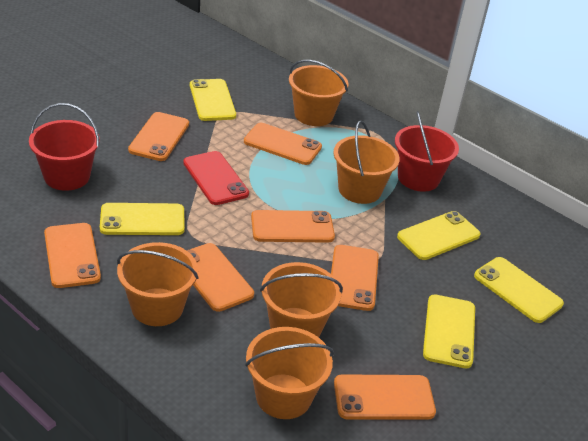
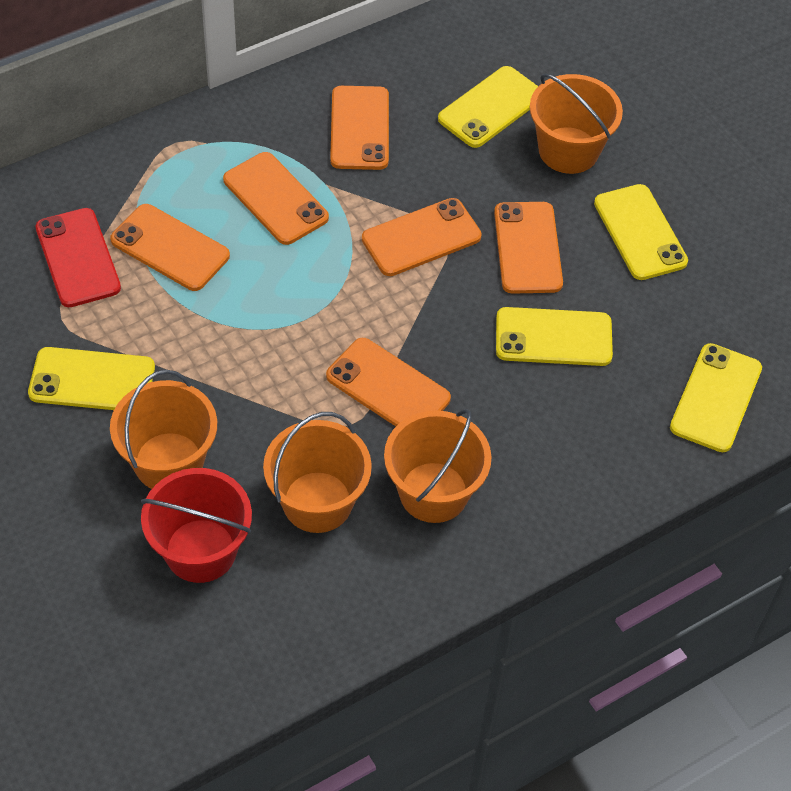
orange bucket: 5 -> 4
orange phone: 7 -> 6
red bucket: 2 -> 1

